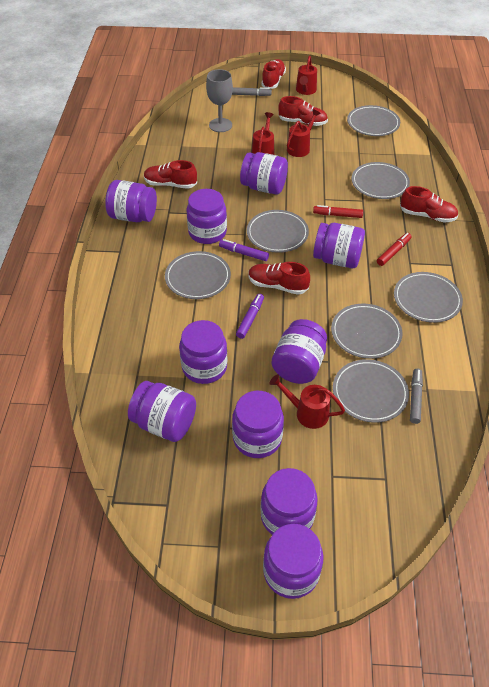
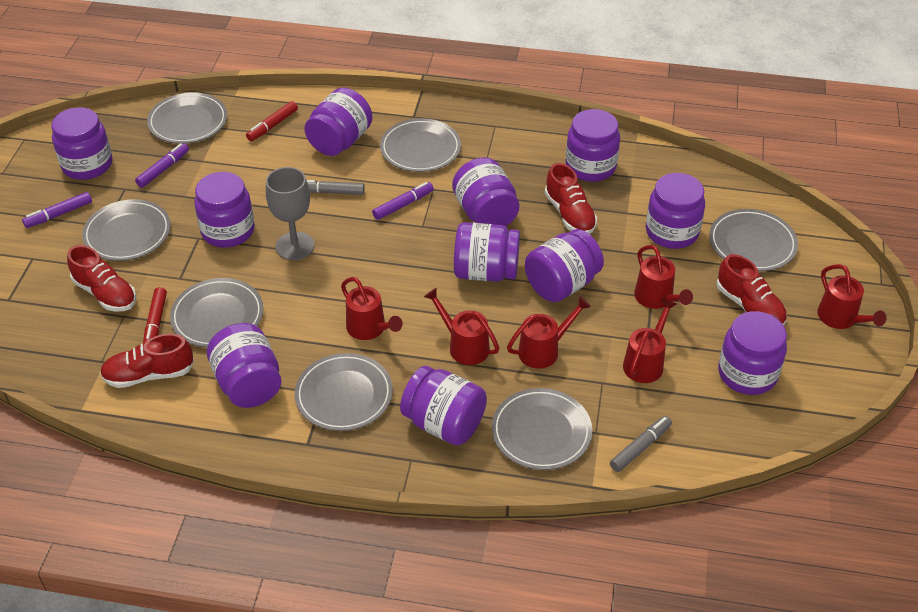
purple jar: 10 -> 11
purple marker: 2 -> 3
red shoe: 5 -> 4
red watering can: 4 -> 6

